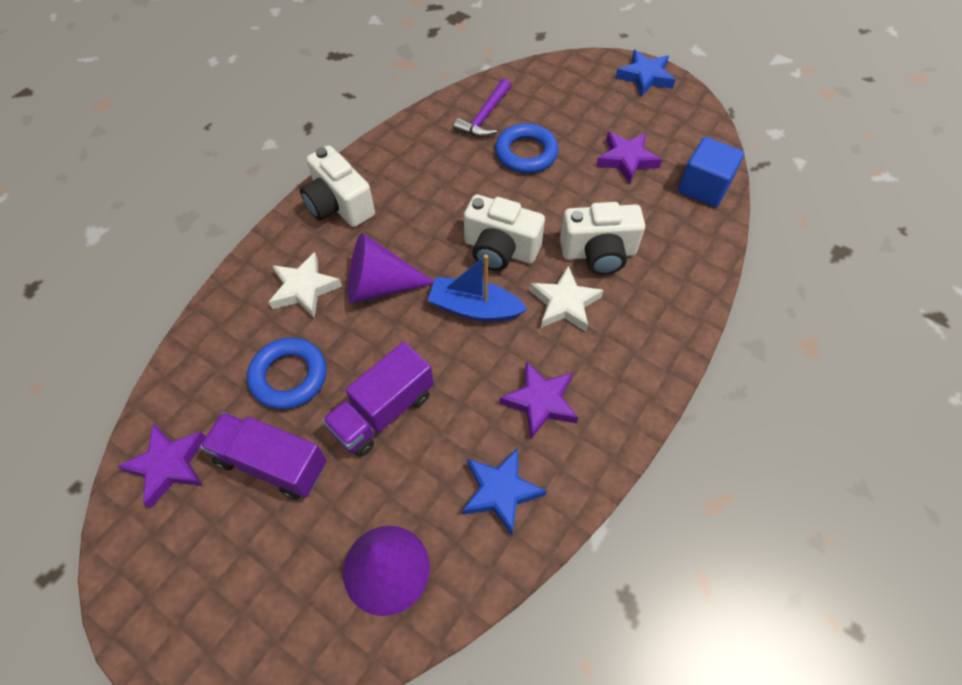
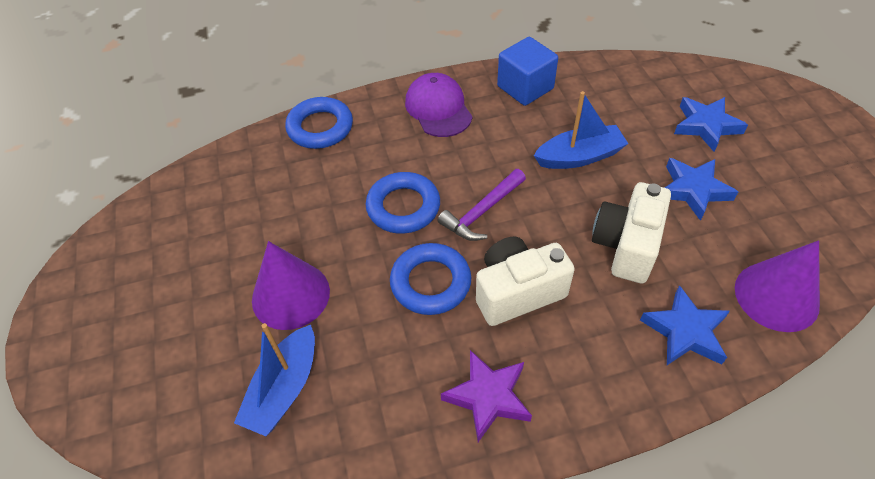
blue boat: 1 -> 2
blue ring: 2 -> 3
blue star: 2 -> 3
purple cap: 0 -> 1
purple star: 3 -> 1
purple truck: 2 -> 0
white camera: 3 -> 2
white star: 2 -> 0

